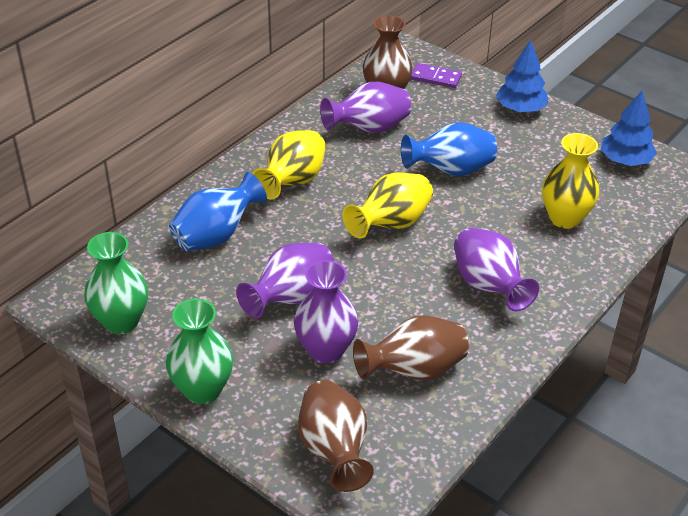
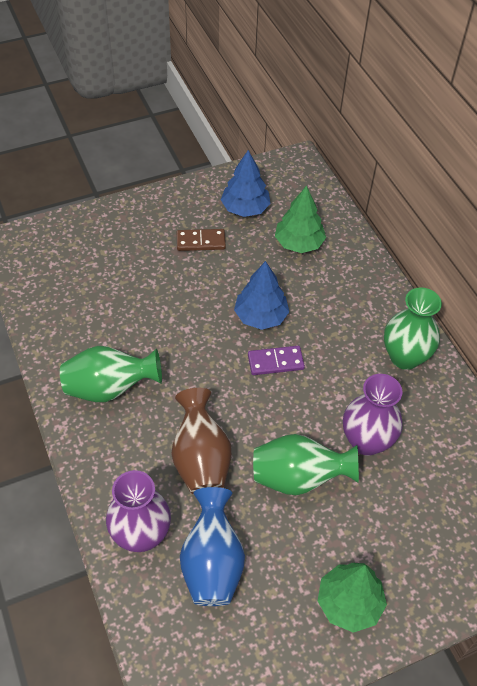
blue vase: 2 -> 1
brown domino: 0 -> 1
brown vase: 3 -> 1
green tree: 0 -> 2
green vase: 2 -> 3
purple vase: 4 -> 2
yellow vase: 3 -> 0

